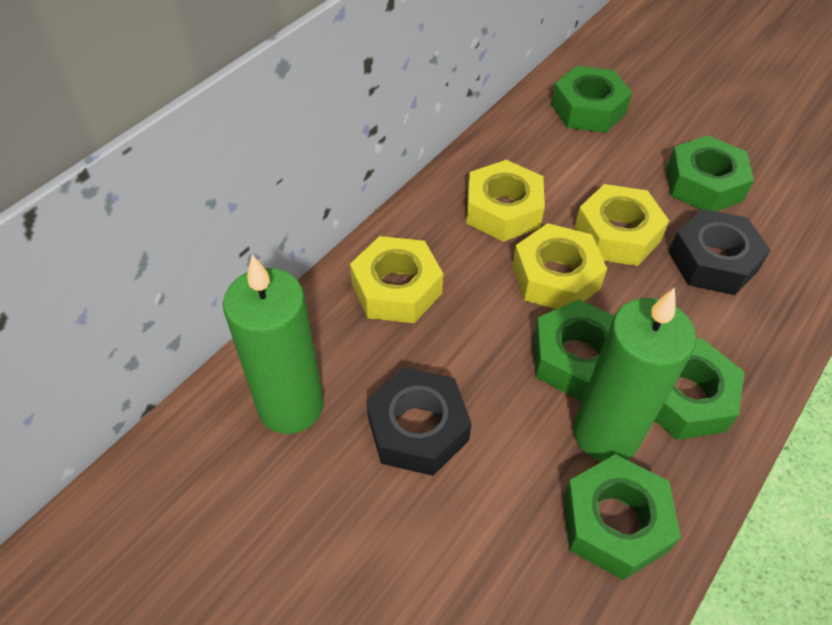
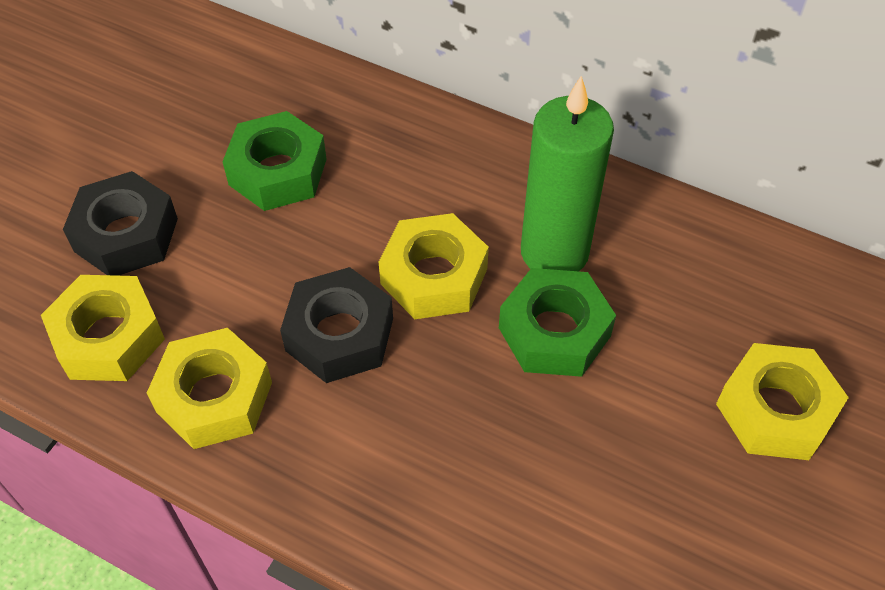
green candle: 2 -> 1
green nut: 5 -> 2

